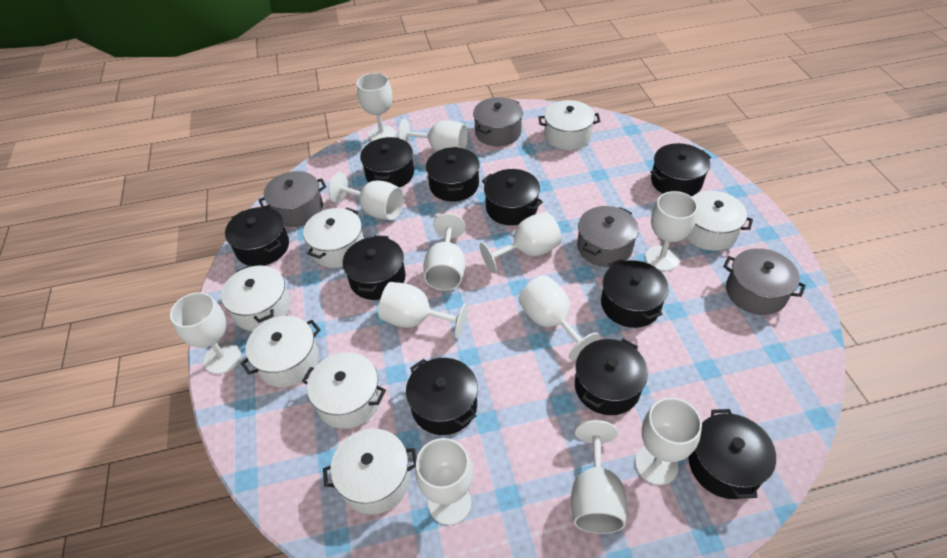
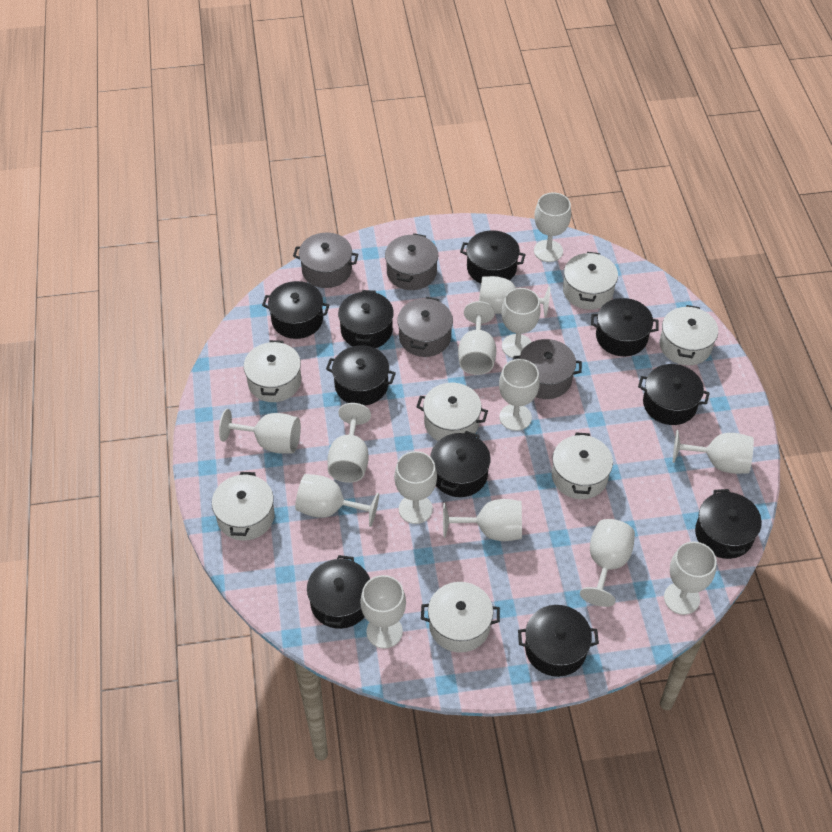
white goblet: 12 -> 14

